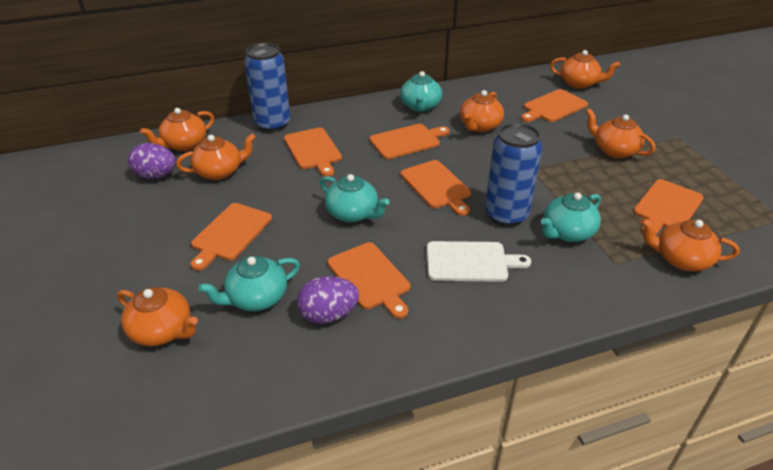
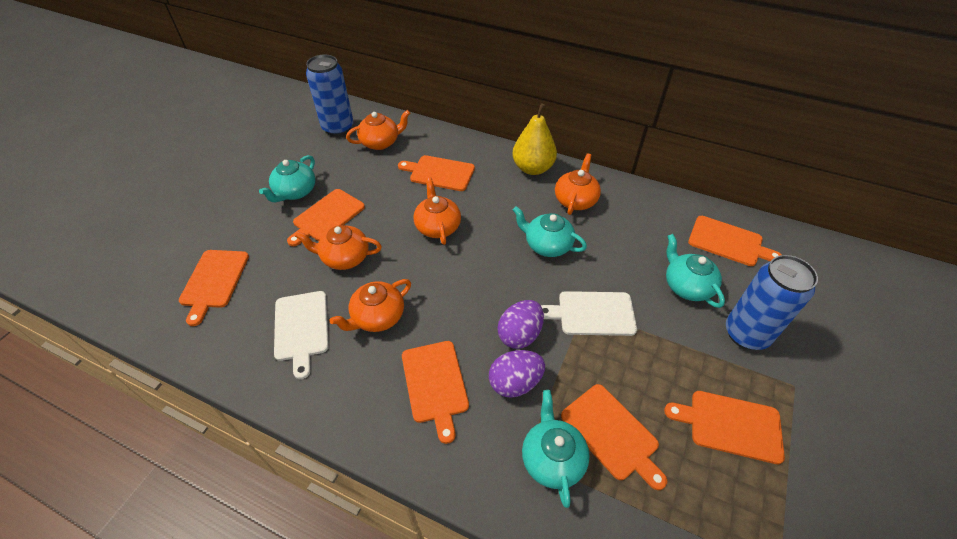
orange teapot: 7 -> 5
white cutting board: 1 -> 2
yellow pear: 0 -> 1

